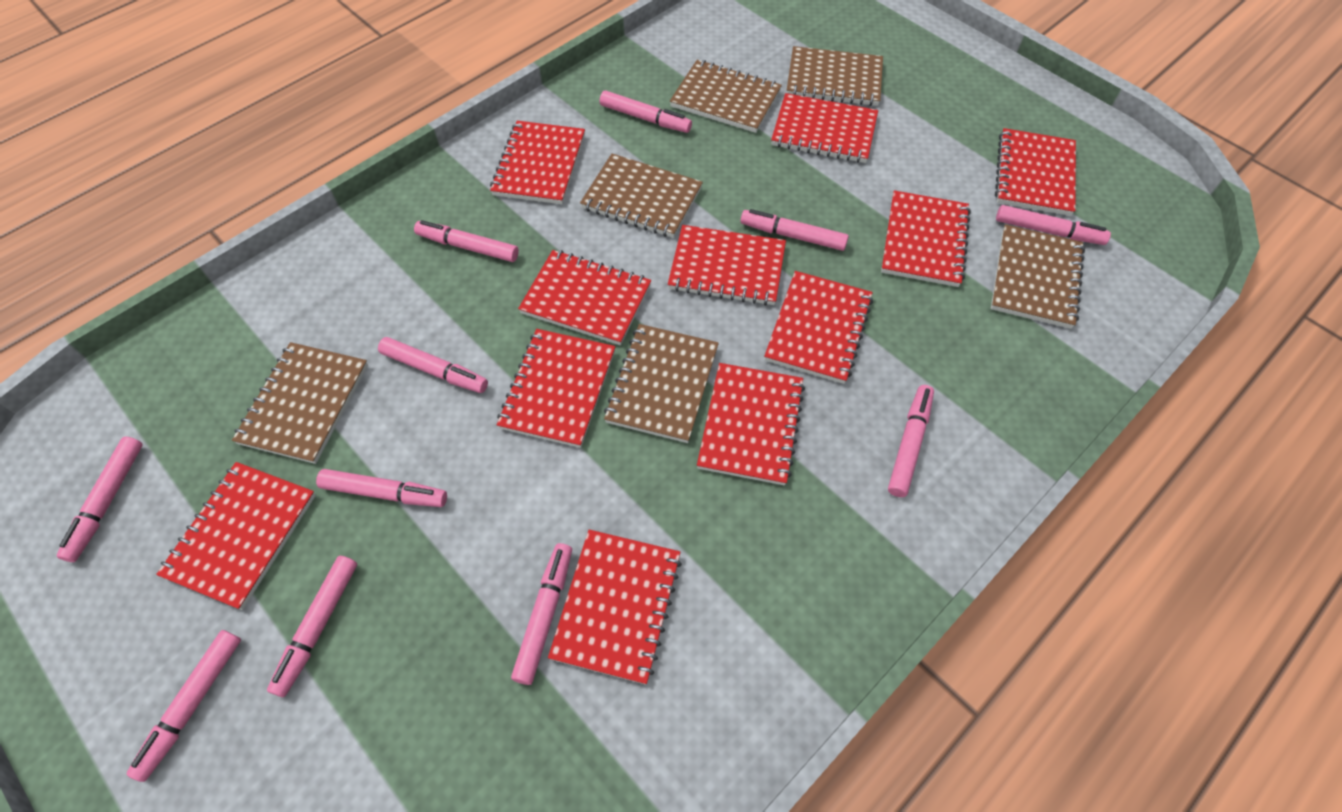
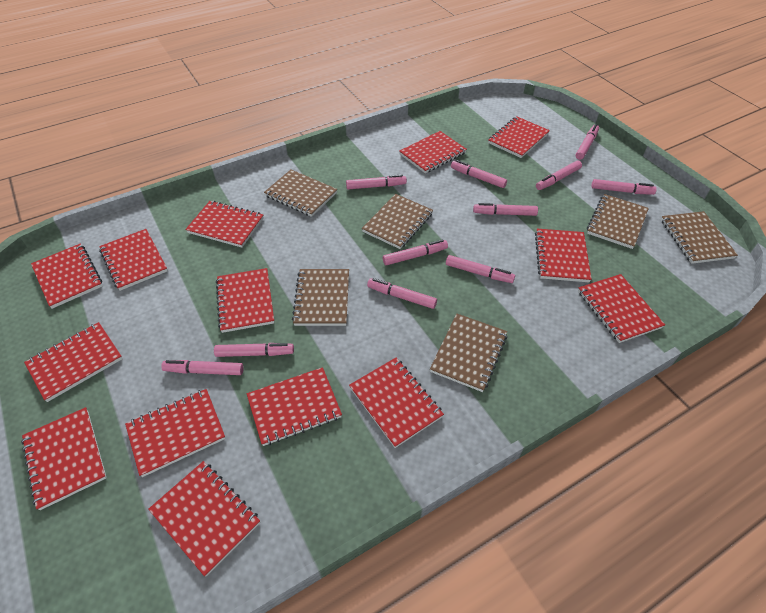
red notebook: 11 -> 14

